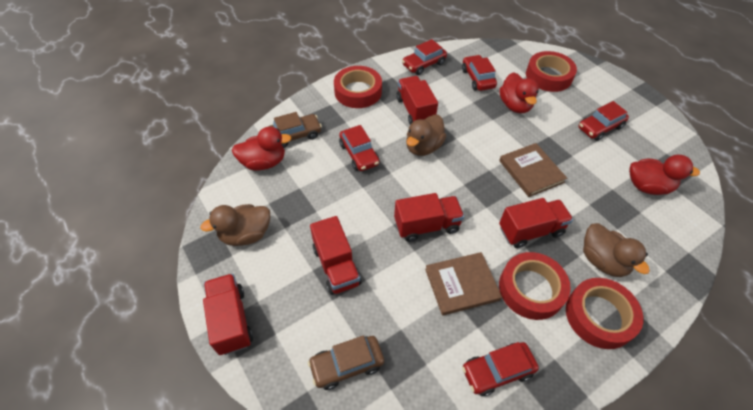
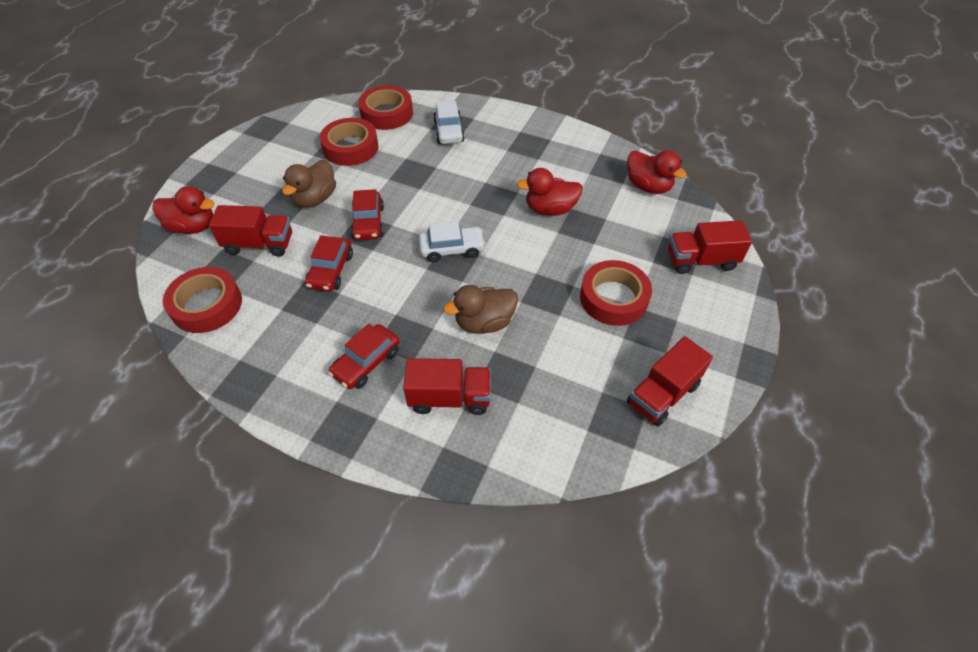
brown book: 2 -> 0
brown car: 2 -> 0
brown duck: 3 -> 2
red car: 5 -> 3
red truck: 5 -> 4
white car: 0 -> 2

